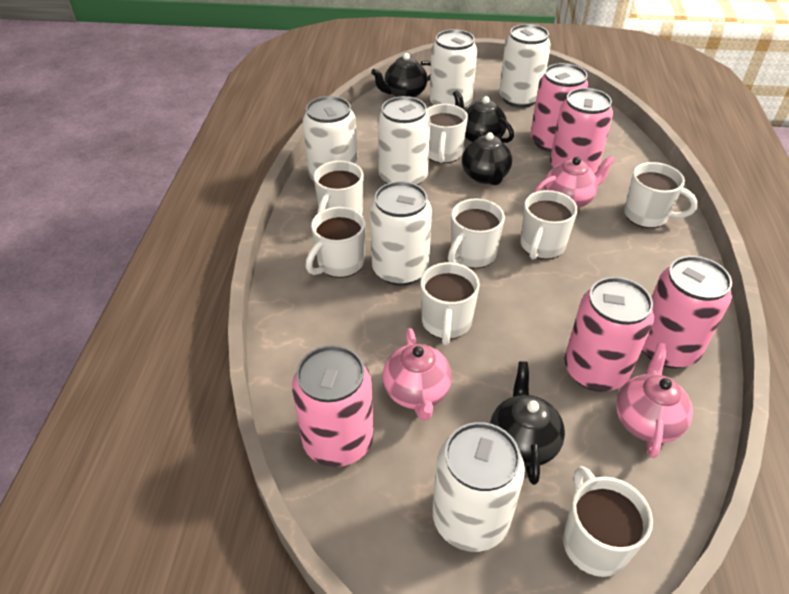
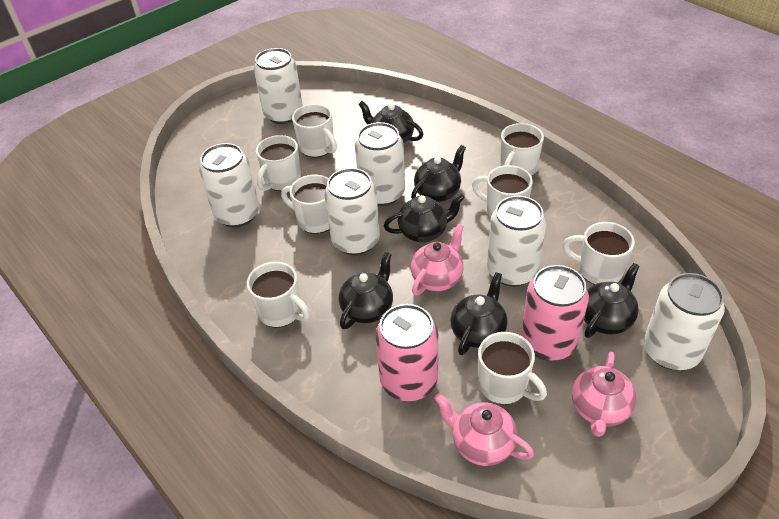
black teapot: 4 -> 6
pink can: 5 -> 2

